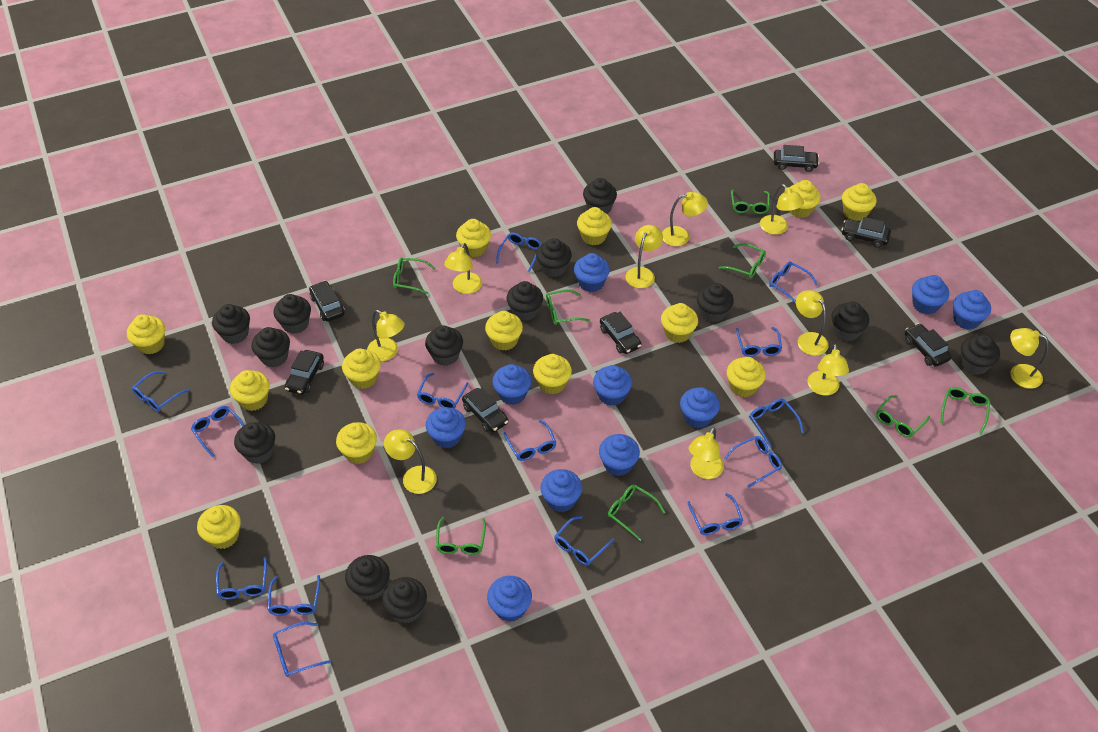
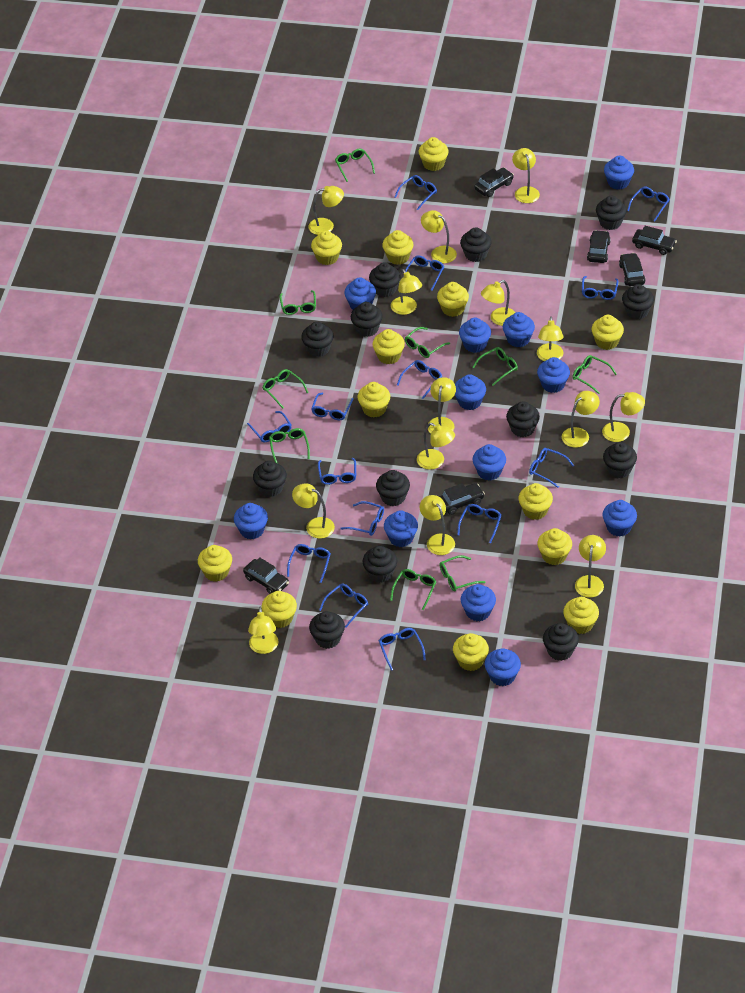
black car: 7 -> 6
blue cupcake: 10 -> 12
green glasses: 8 -> 9
yellow lamp: 10 -> 14

